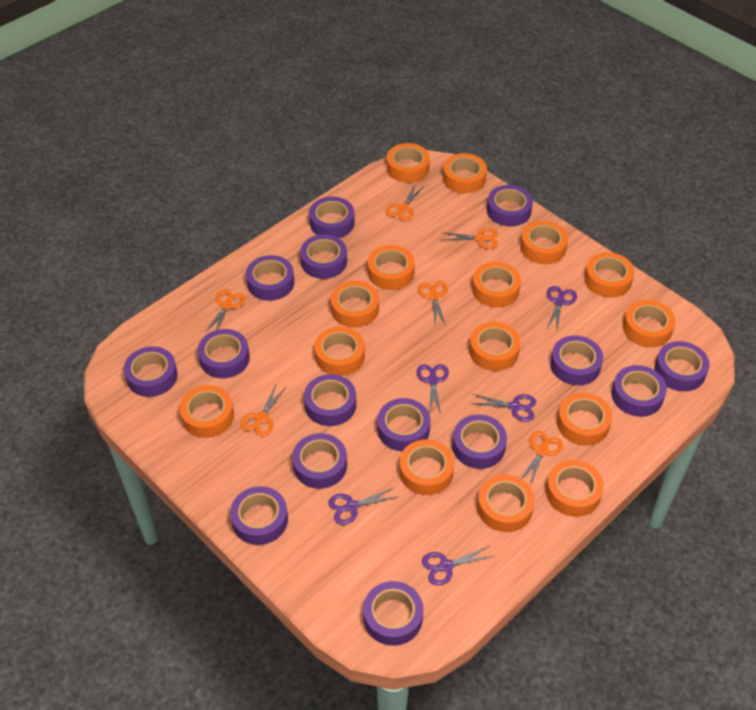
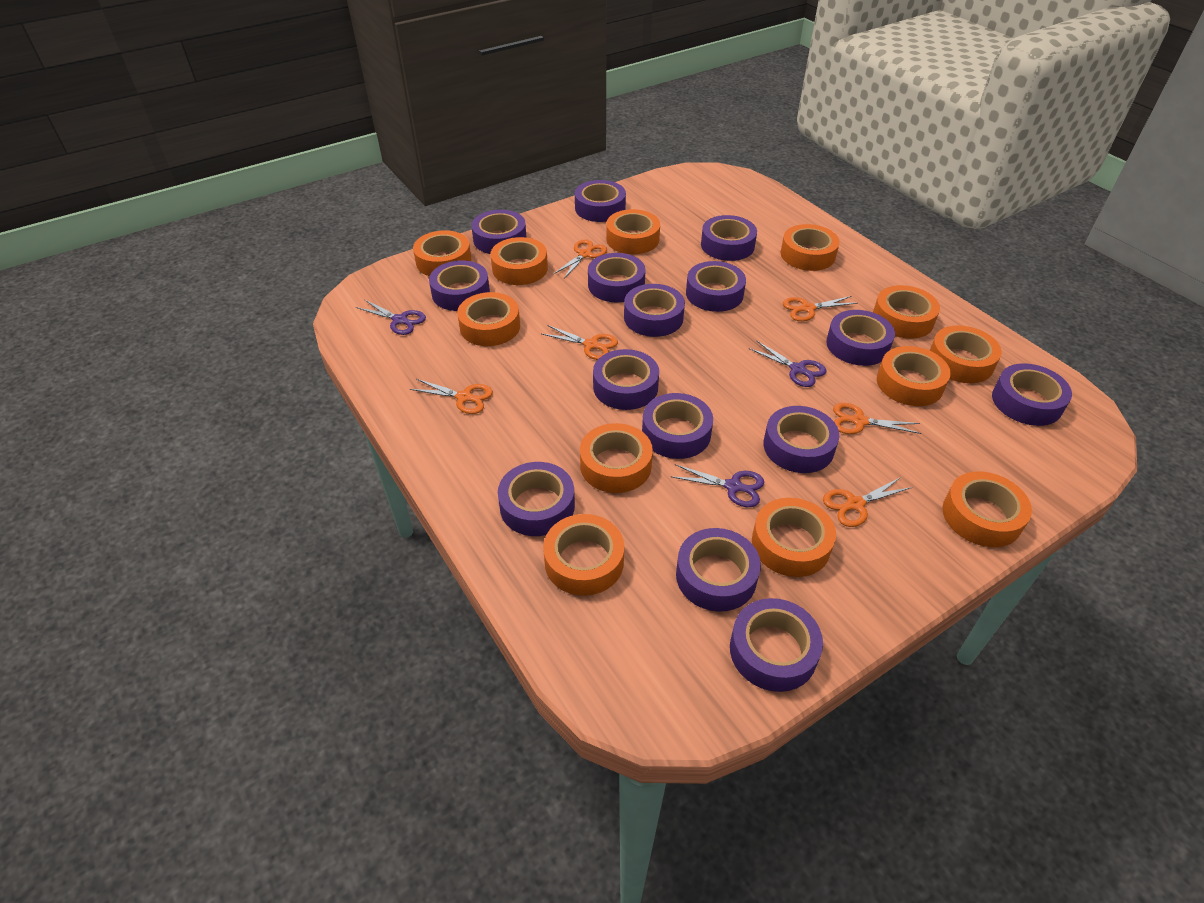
orange tape: 15 -> 12
purple scissors: 5 -> 3

